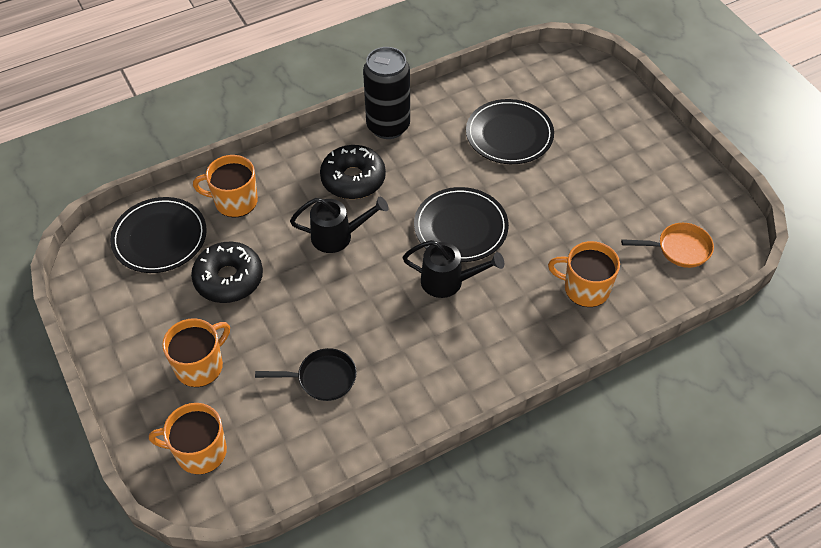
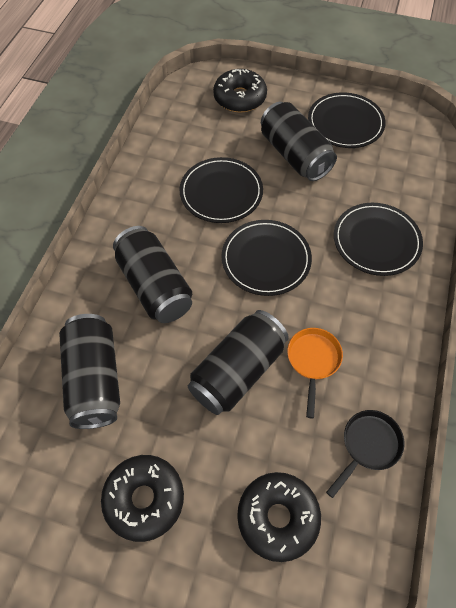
black can: 1 -> 4
black donut: 2 -> 3
black plate: 3 -> 4
black watering can: 2 -> 0
orange mug: 4 -> 0

